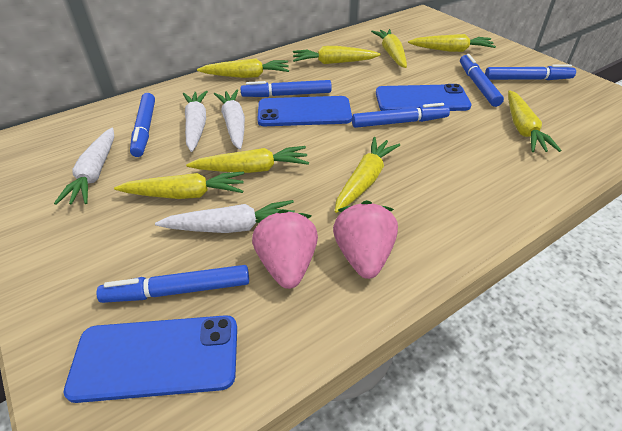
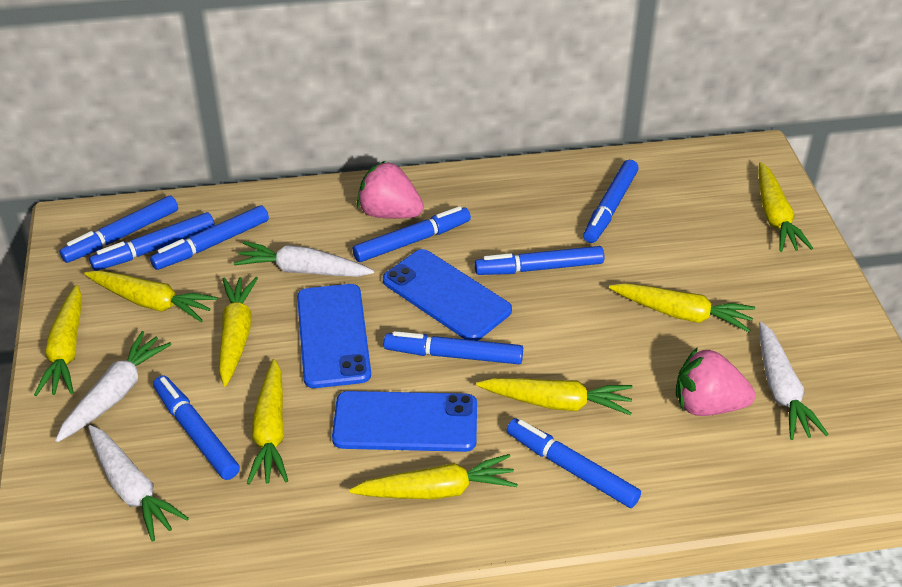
blue marker: 6 -> 9

